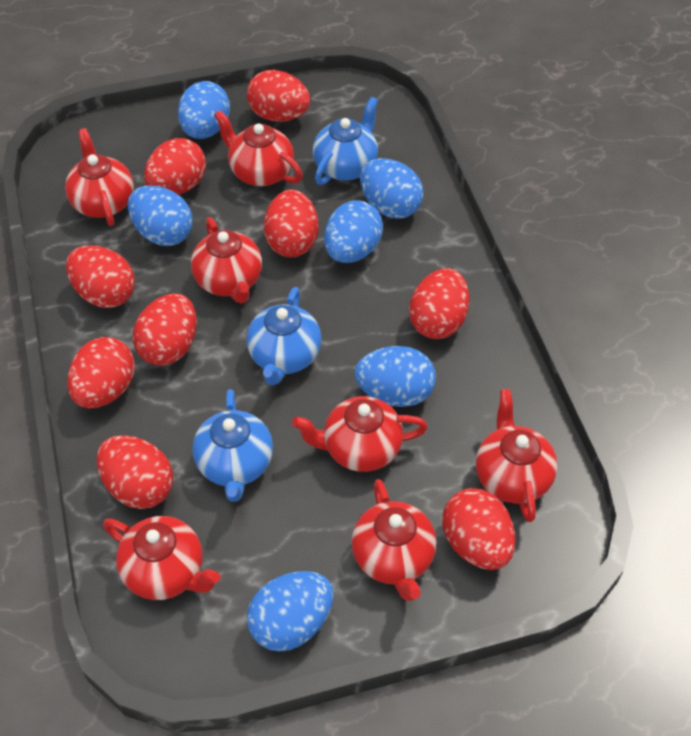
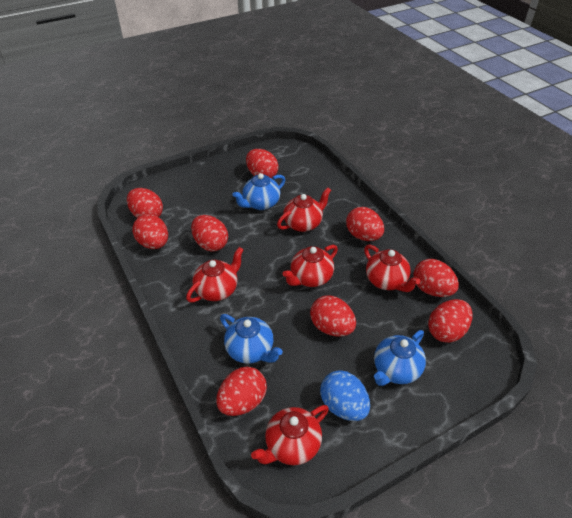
blue egg: 6 -> 1
red teapot: 7 -> 5

